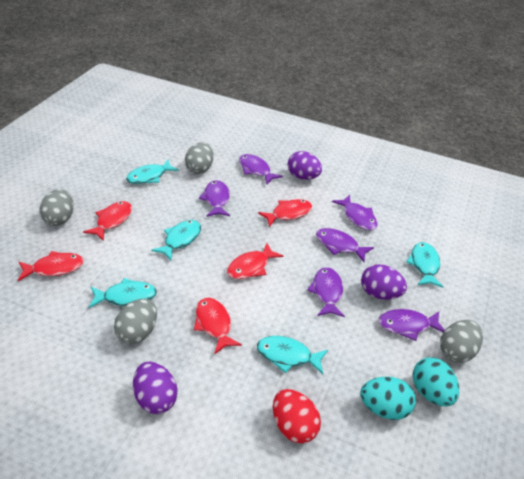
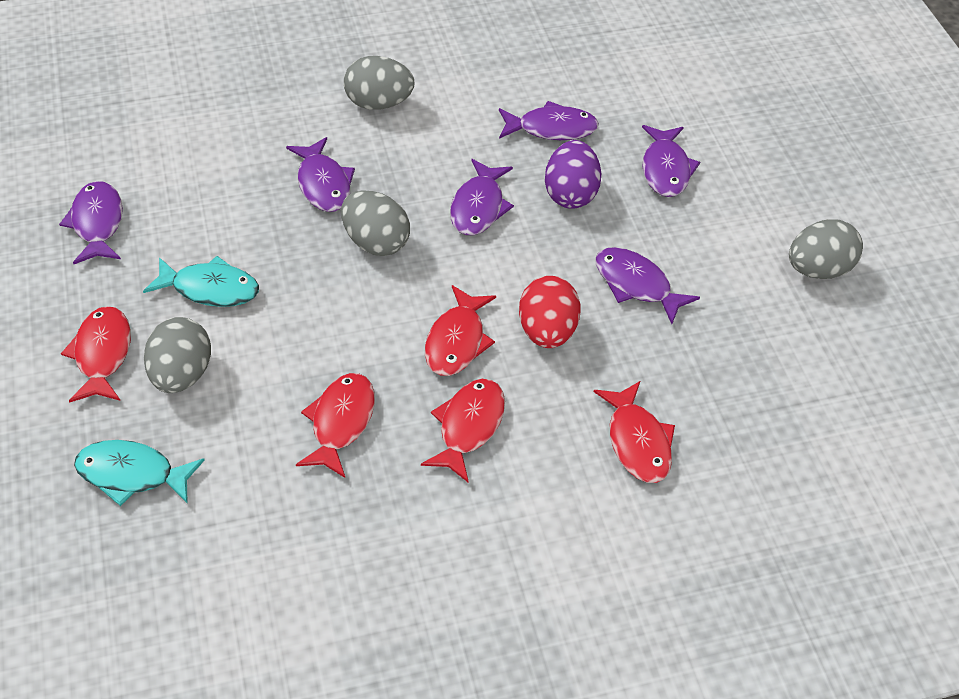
purple egg: 3 -> 1
turquoise egg: 2 -> 0
turquoise fish: 5 -> 2

